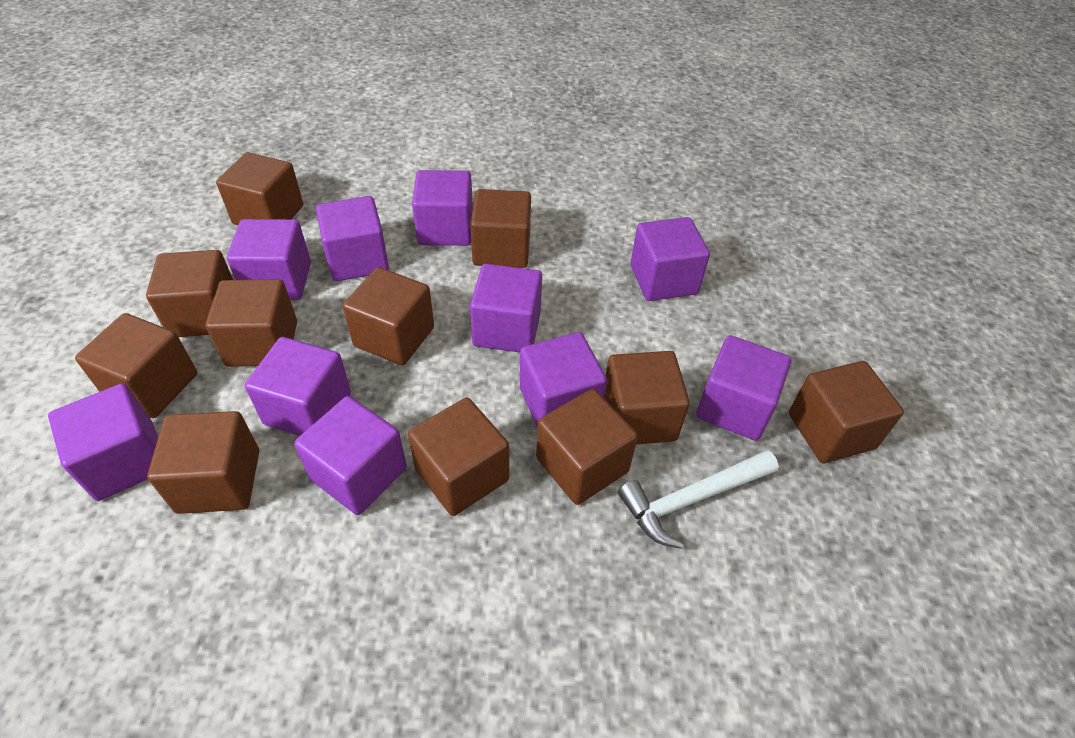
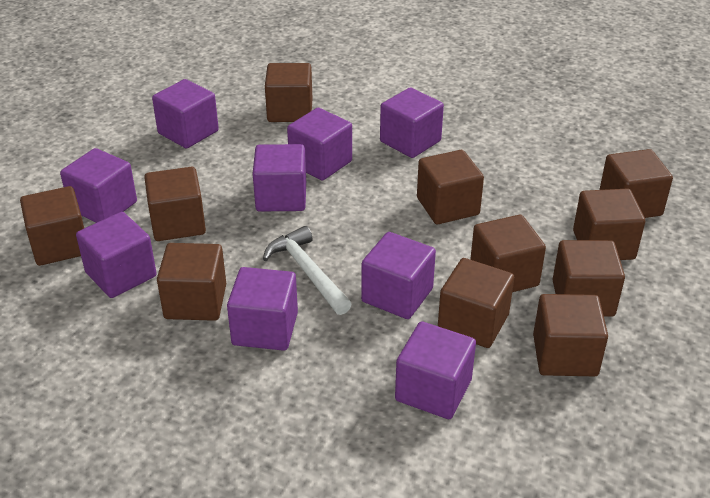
purple cube: 10 -> 9

